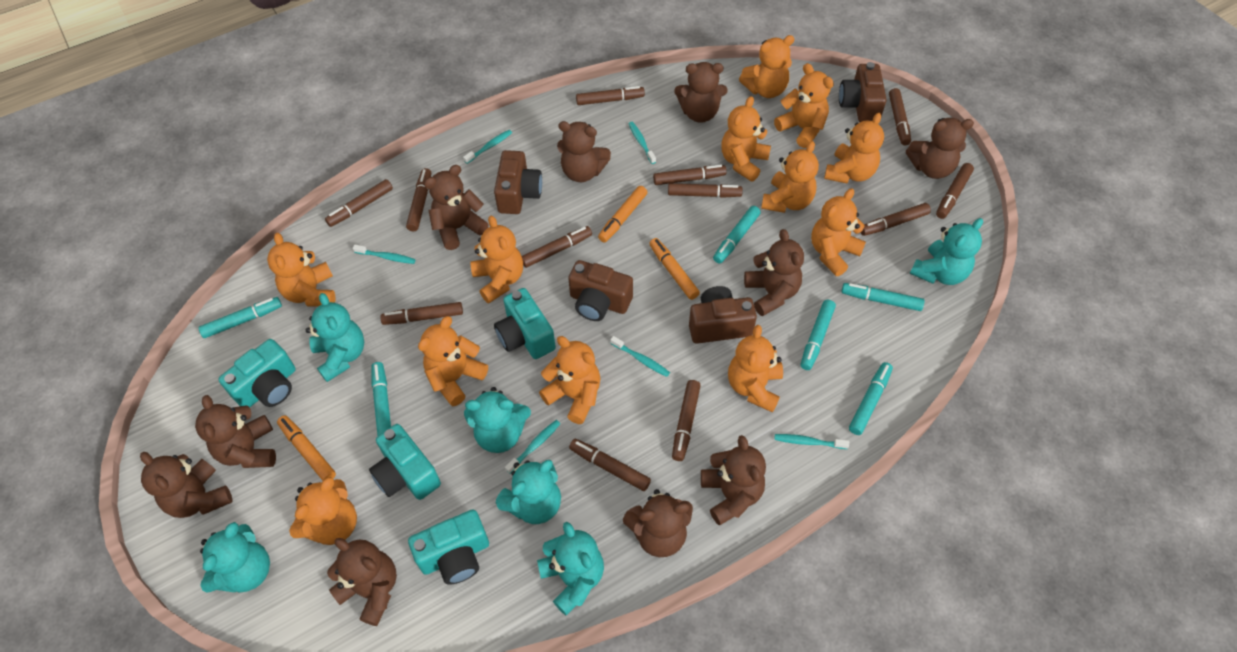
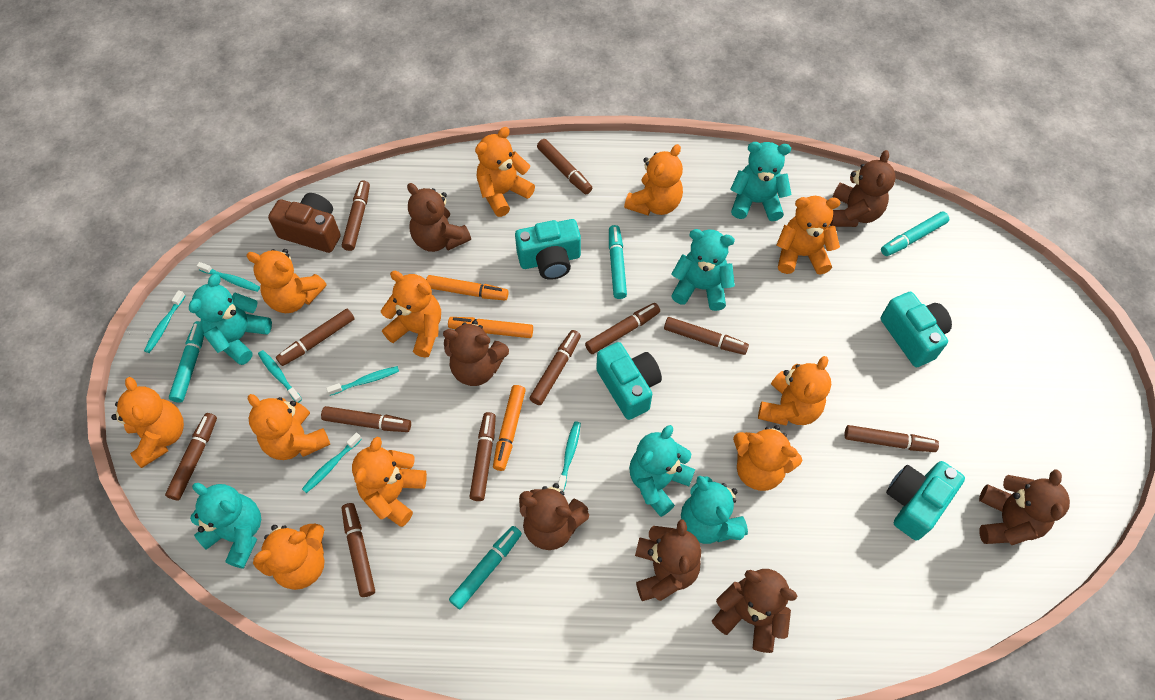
brown camera: 4 -> 1
brown marker: 12 -> 11
brown teddy bear: 10 -> 7
orange teddy bear: 12 -> 11
turquoise marker: 6 -> 4

